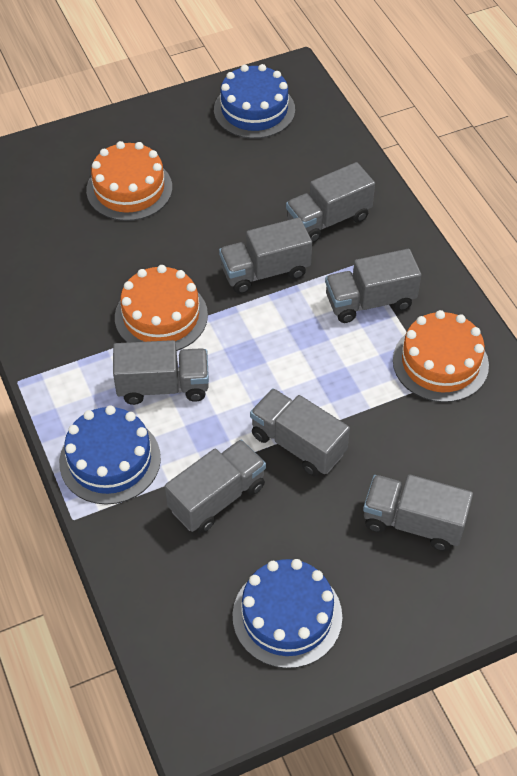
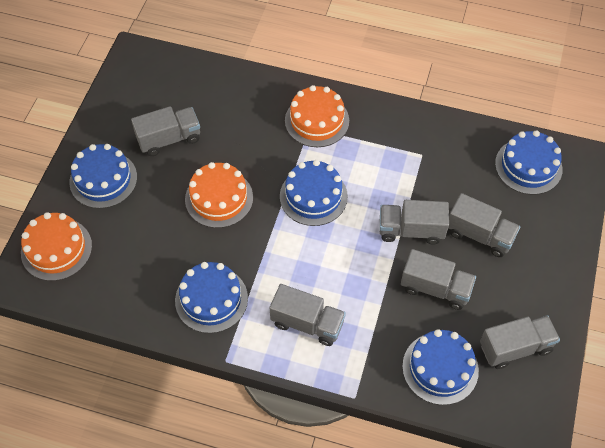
blue cake: 3 -> 5
grey truck: 7 -> 6

